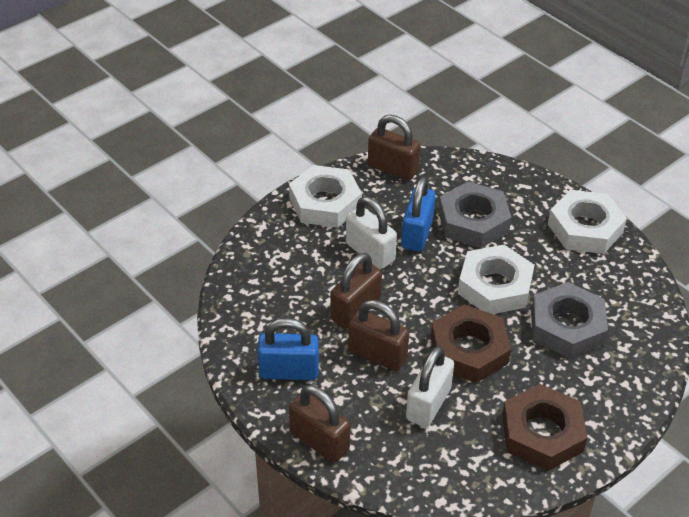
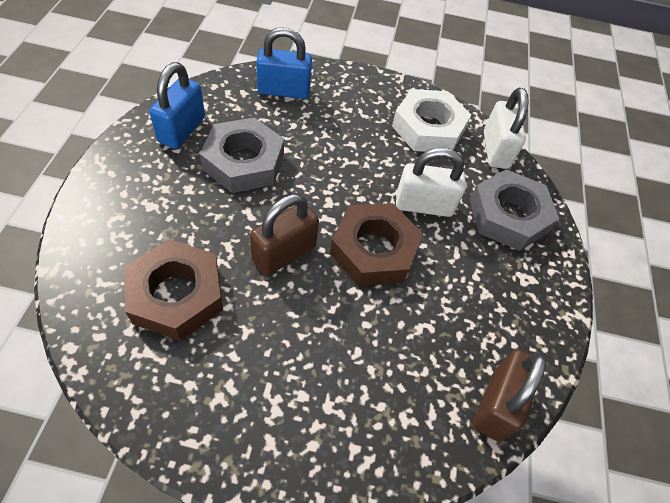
brown padlock: 4 -> 2
white nut: 3 -> 1

